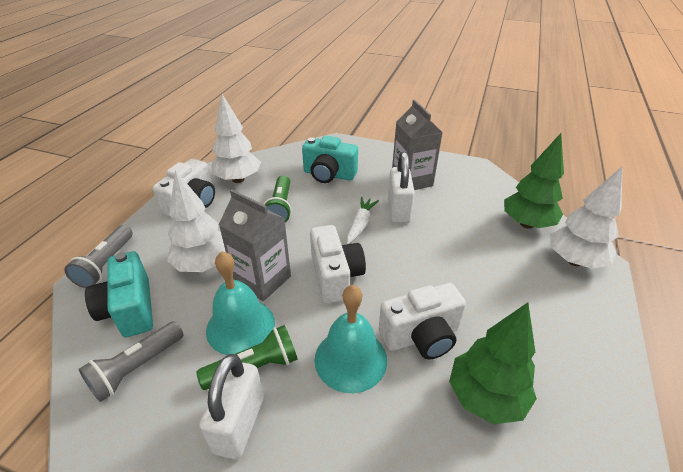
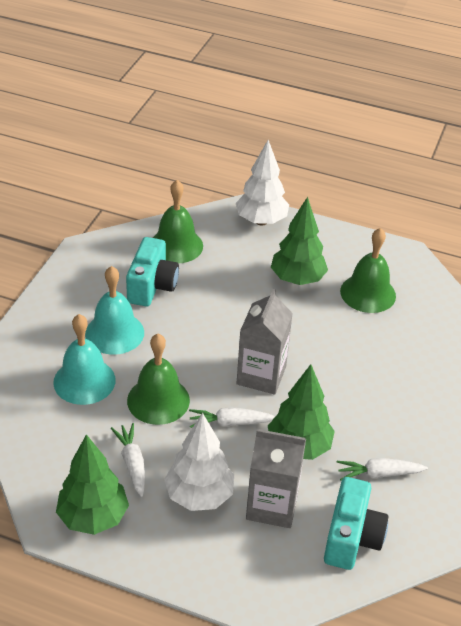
green bell: 0 -> 3
green flashlight: 2 -> 0
green tree: 2 -> 3
grey flashlight: 2 -> 0
white camera: 3 -> 0
white carrot: 1 -> 3
white padlock: 2 -> 0
white tree: 3 -> 2

